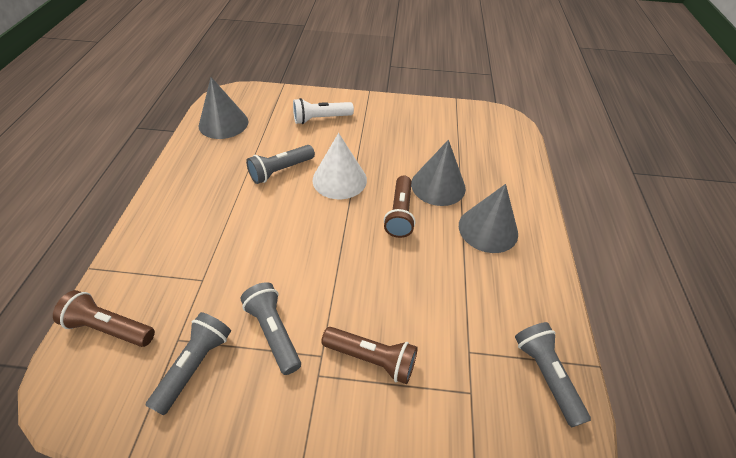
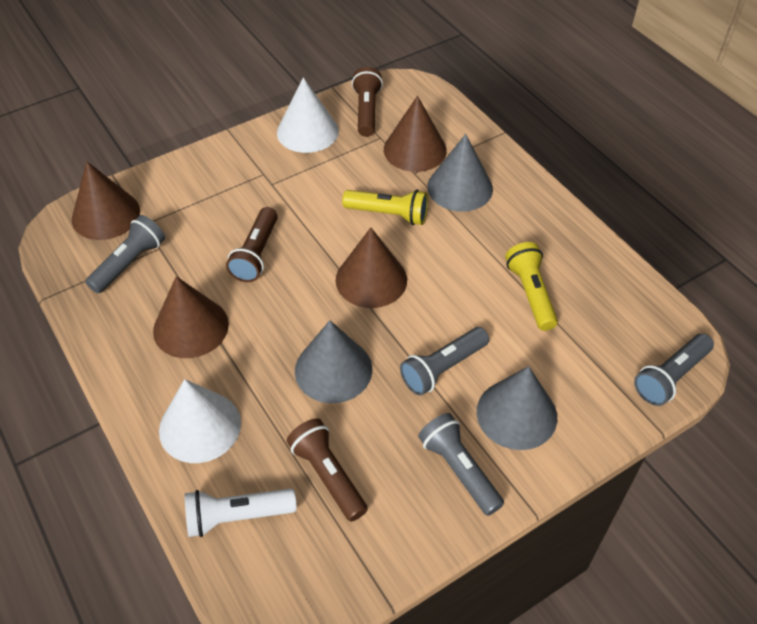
brown cone: 0 -> 4
white cone: 1 -> 2
yellow flashlight: 0 -> 2

